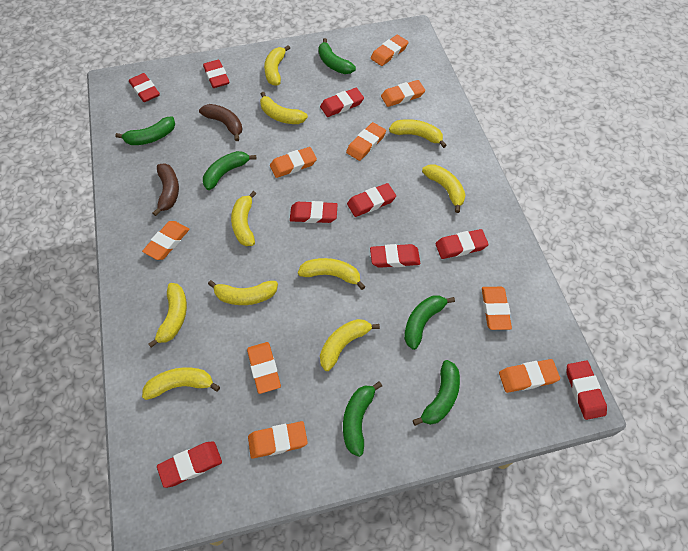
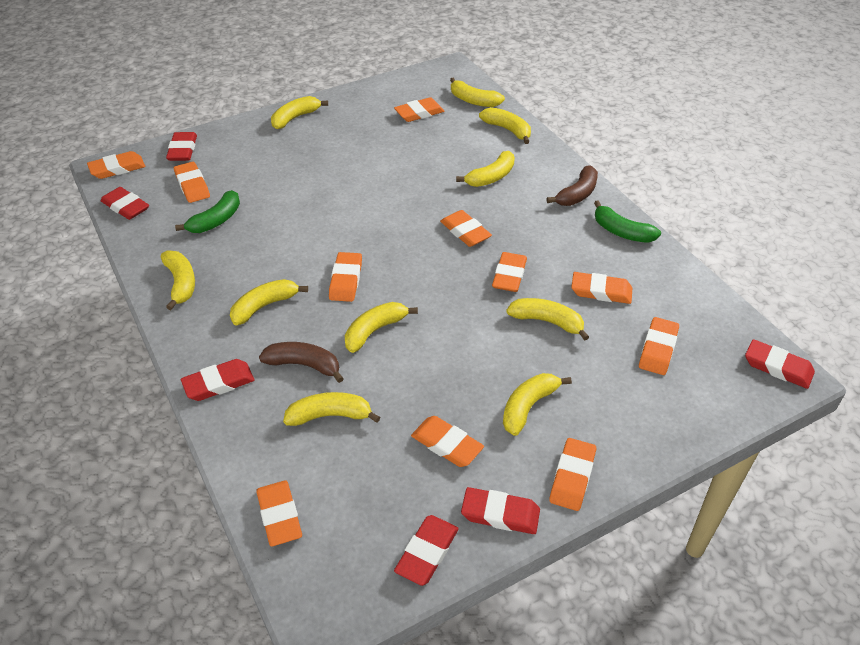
green banana: 6 -> 2
orange eraser: 9 -> 11
red eraser: 9 -> 6

